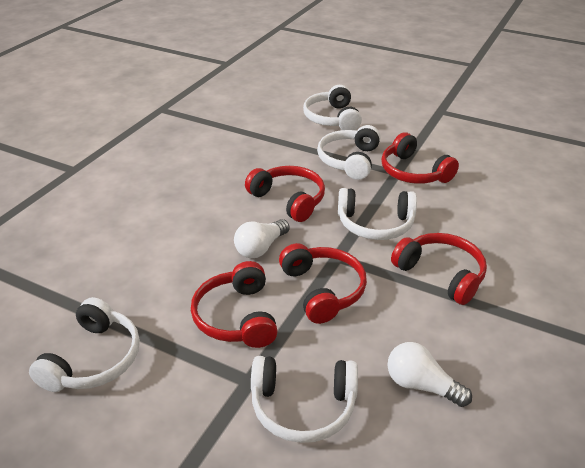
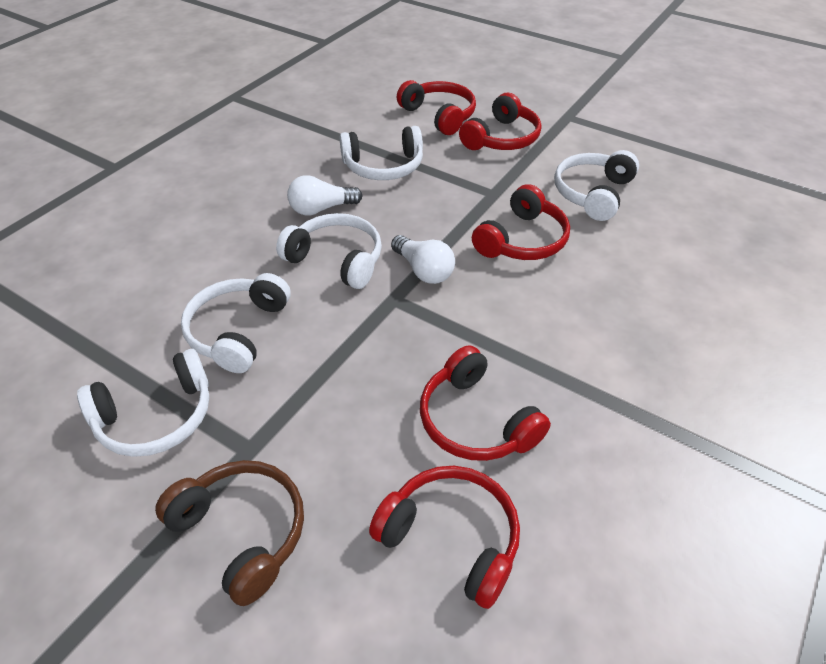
brown headphones: 0 -> 1

